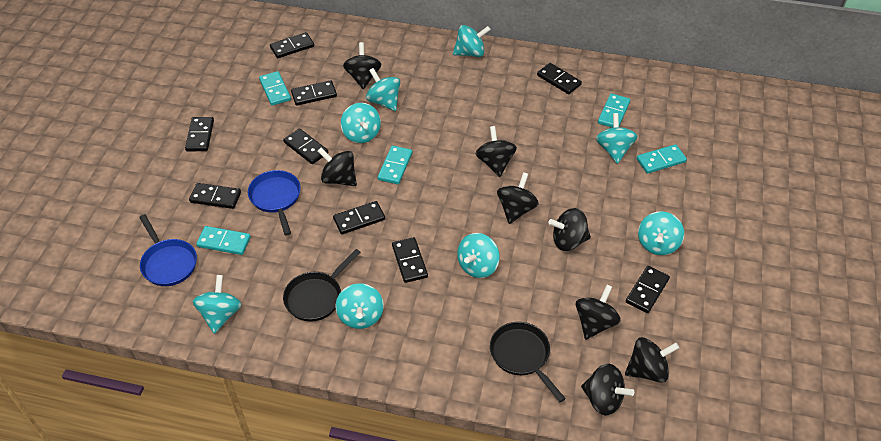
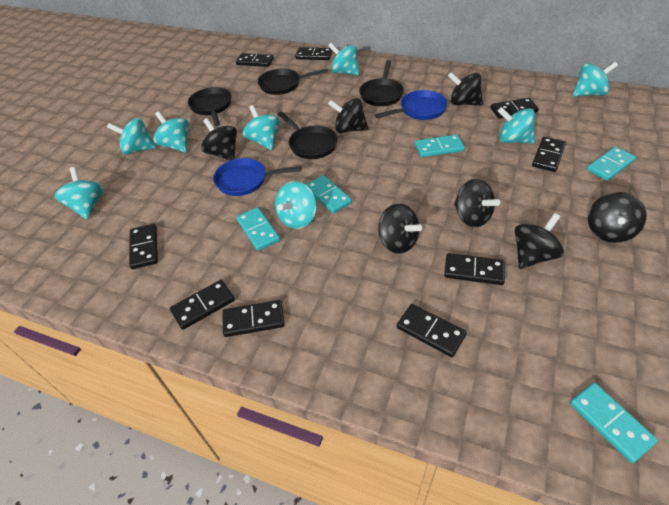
black pan: 2 -> 4
black spinning top: 8 -> 7

